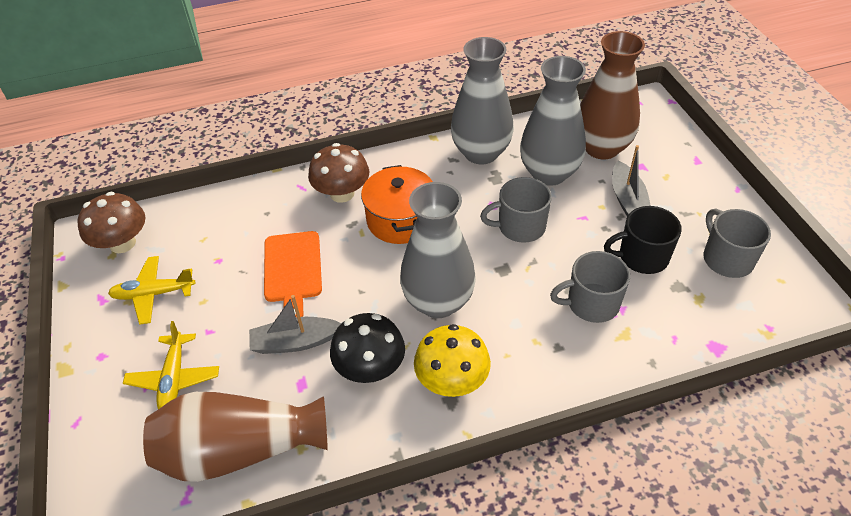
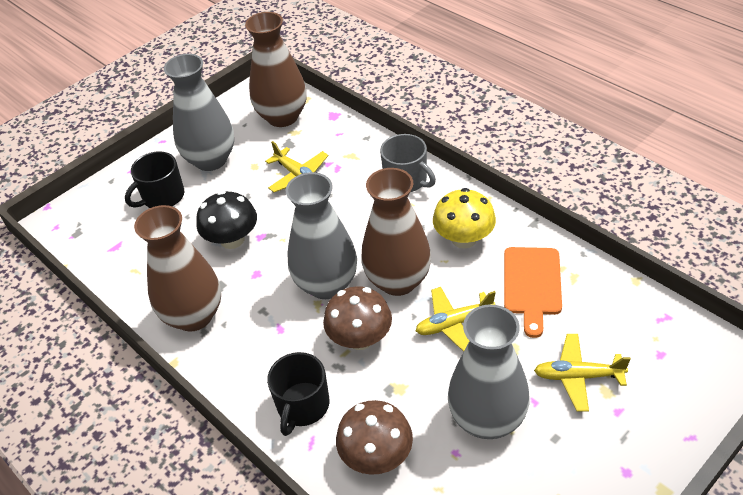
black mug: 1 -> 2
brown vase: 2 -> 3
grey boat: 2 -> 0
grey mug: 3 -> 1
orange pot: 1 -> 0
yellow plane: 2 -> 3

